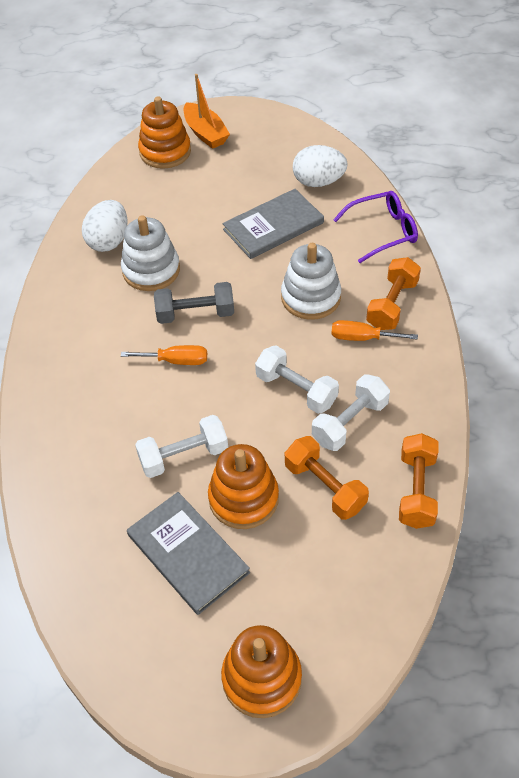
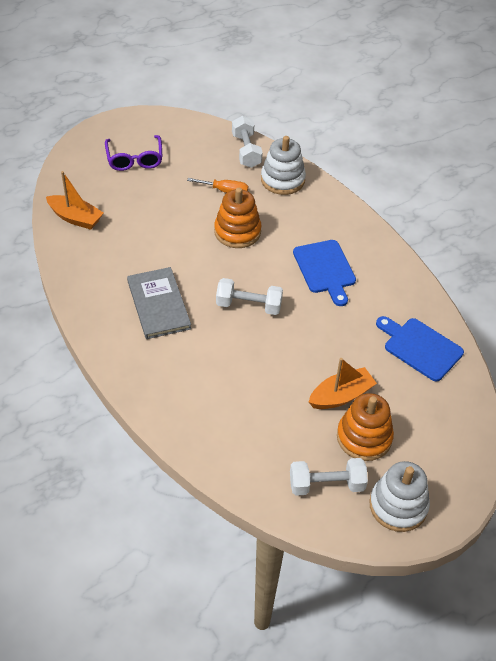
blue cutting board: 0 -> 2
grey book: 2 -> 1
grey dumbbell: 1 -> 0
orange boat: 1 -> 2
orange dumbbell: 3 -> 0
orange screwdriver: 2 -> 1
orange stacking toy: 3 -> 2
white egg: 2 -> 0

